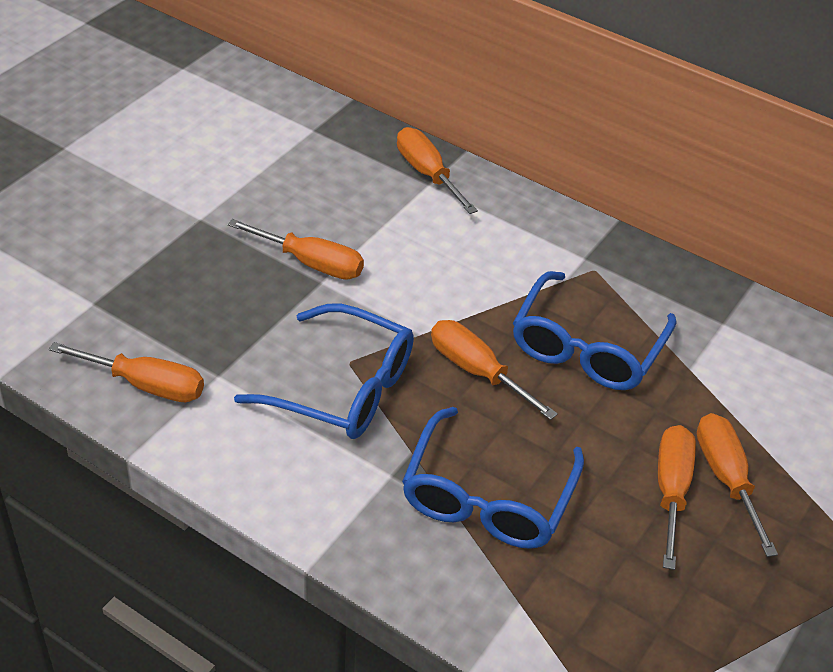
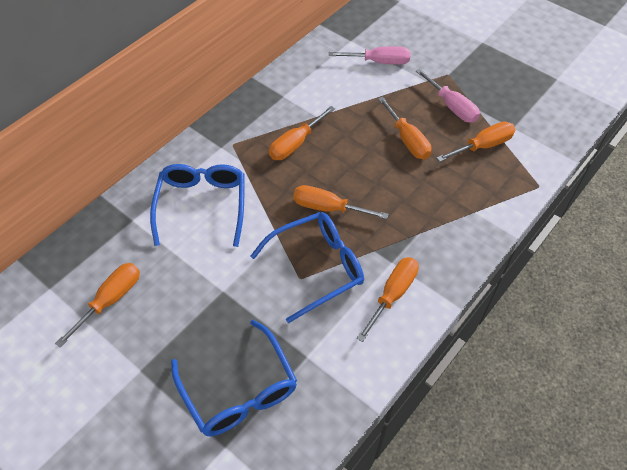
pink screwdriver: 0 -> 2

